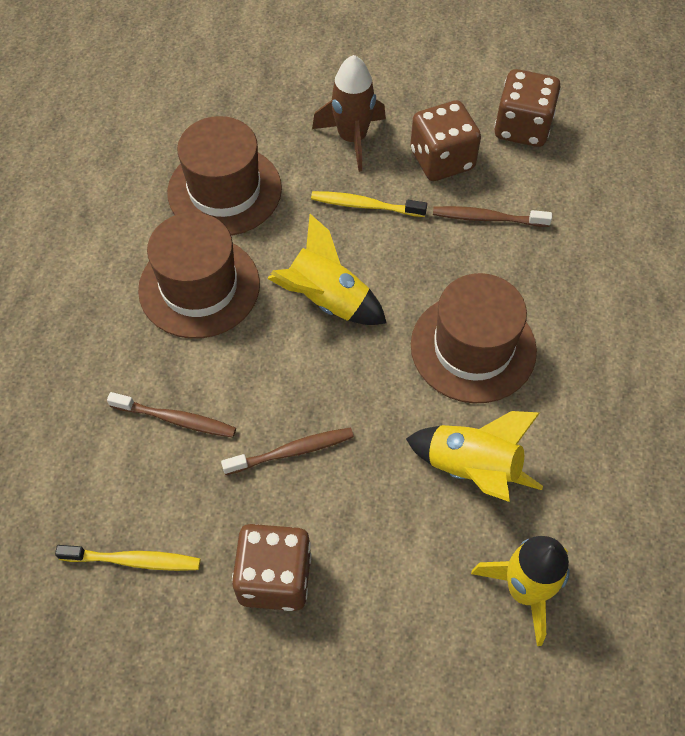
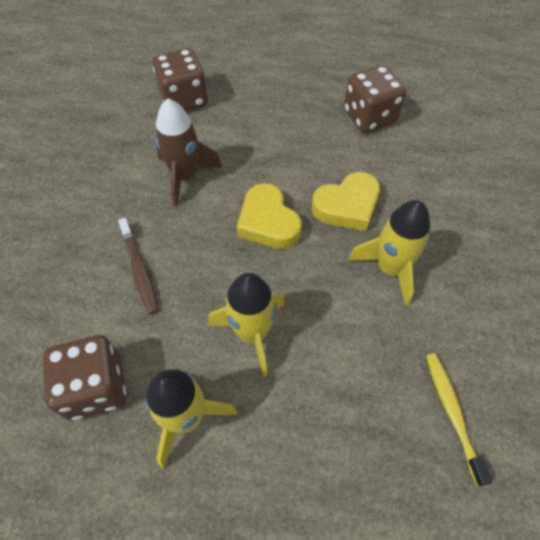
brown hat: 3 -> 0
brown toothbrush: 3 -> 1
yellow heart: 0 -> 2
yellow toothbrush: 2 -> 1

